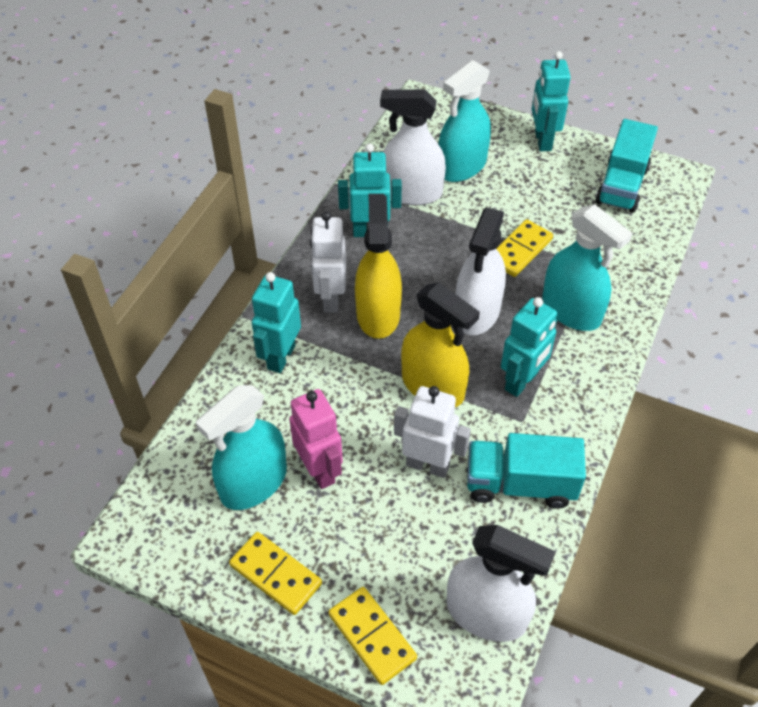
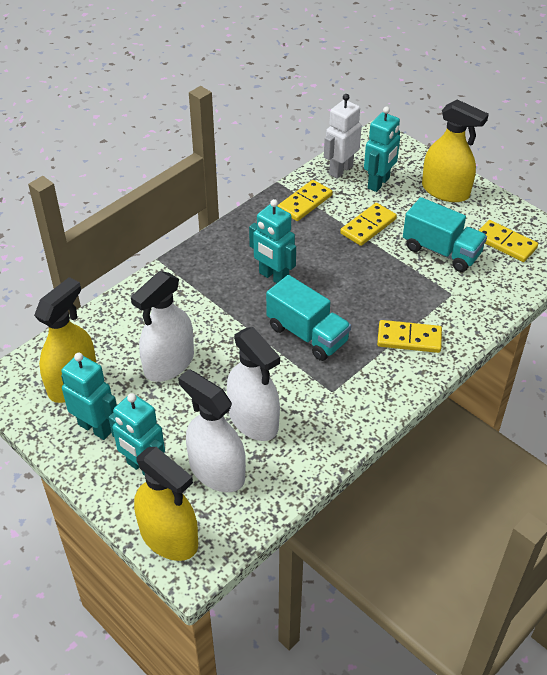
pink robot: 1 -> 0
turquoise spray bottle: 3 -> 0
white robot: 2 -> 1
yellow domino: 3 -> 4
yellow spray bottle: 2 -> 3

